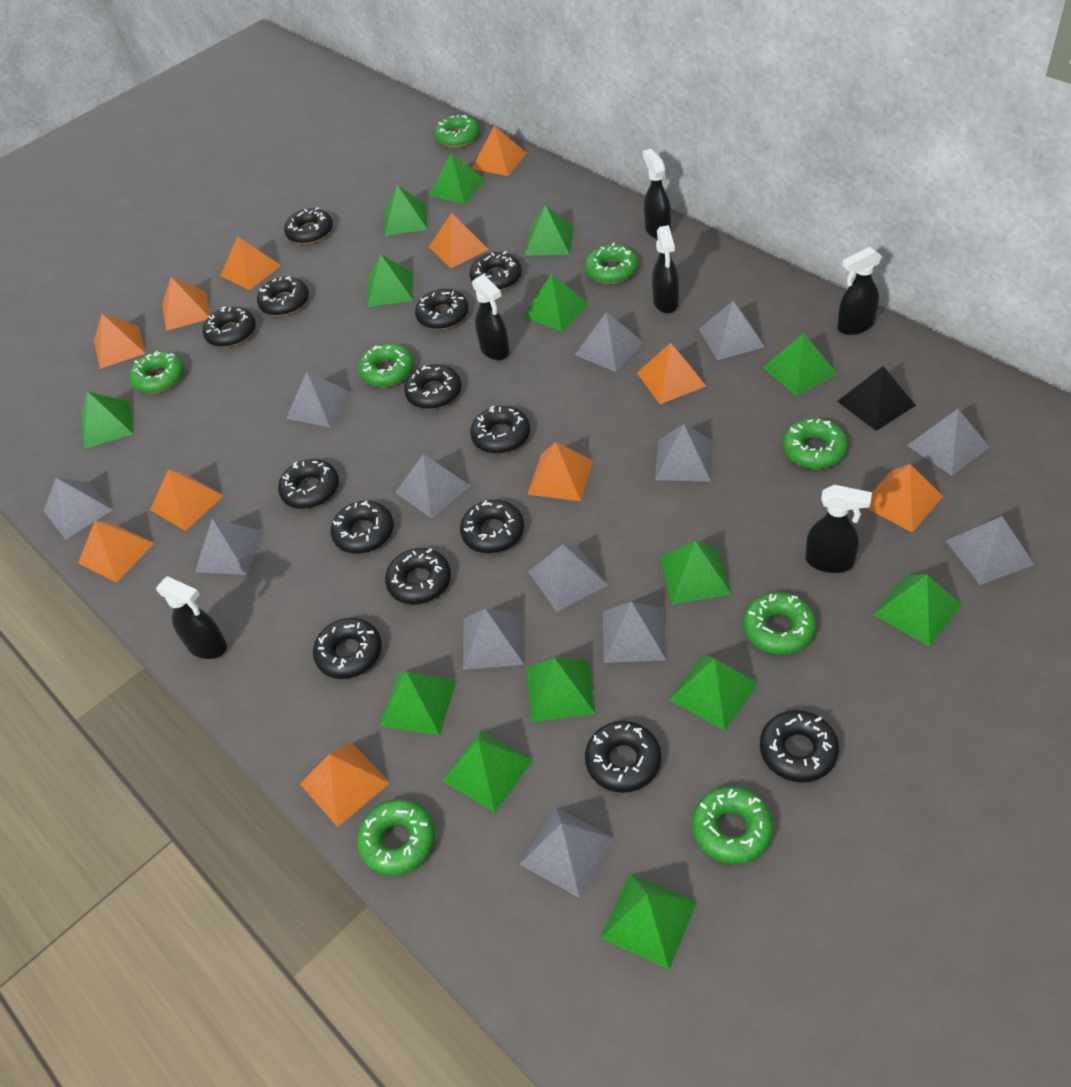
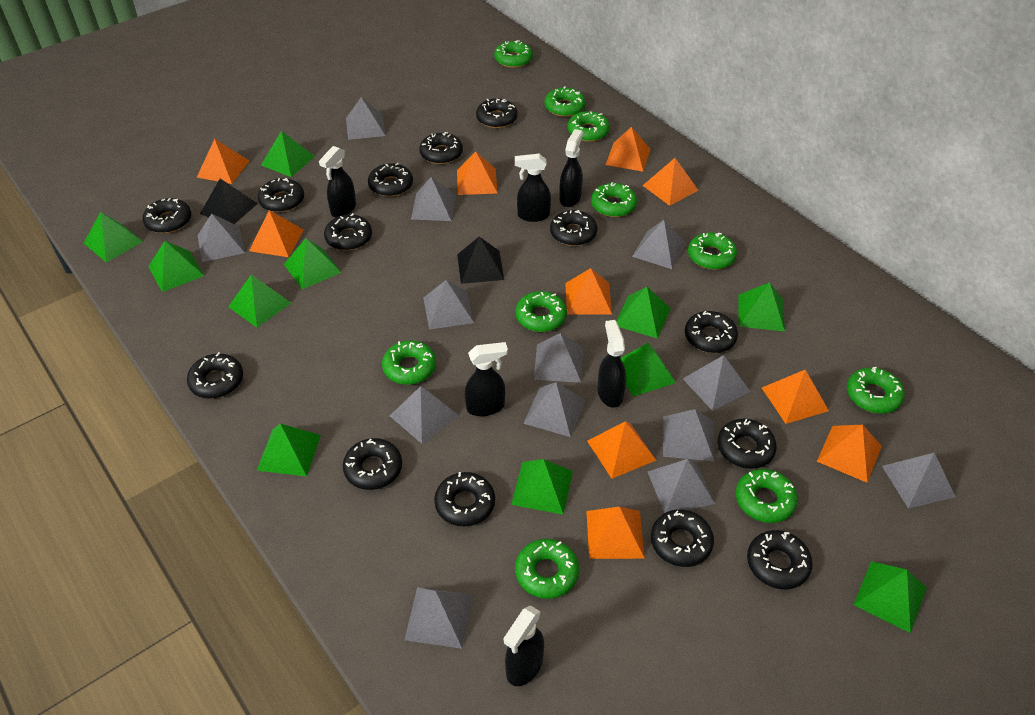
black pyramid: 1 -> 2
green donut: 8 -> 10
green pyramid: 14 -> 11
orange pyramid: 11 -> 10

